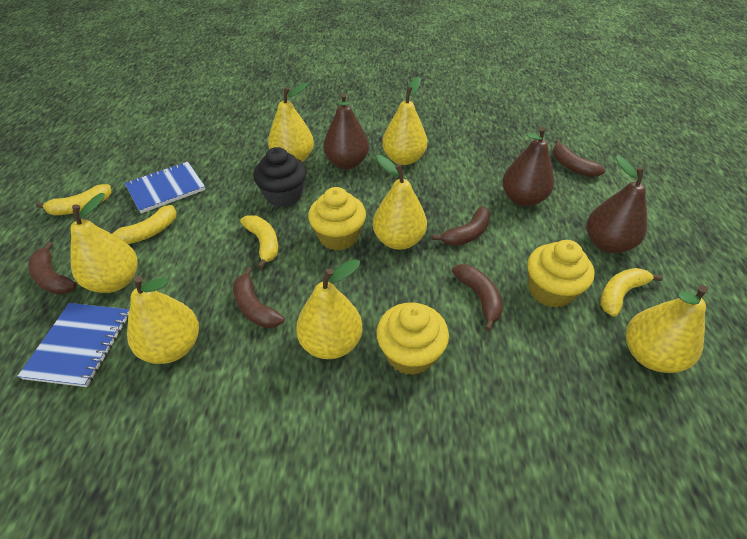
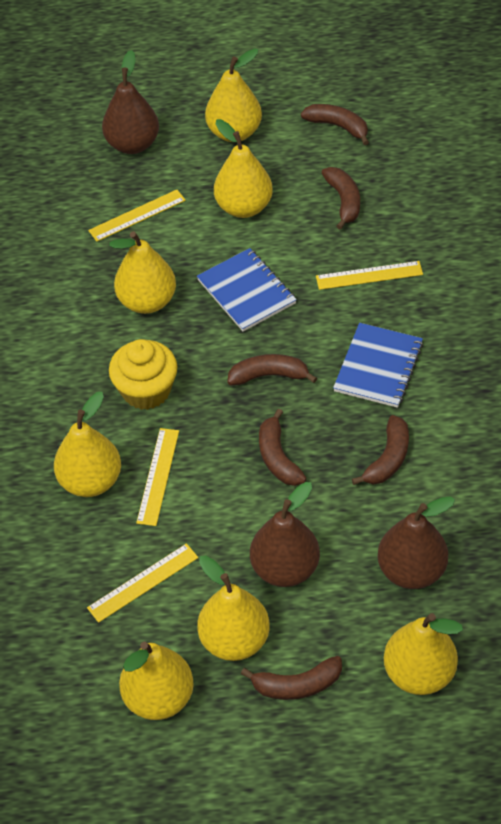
black cupcake: 1 -> 0
brown banana: 5 -> 6
yellow banana: 4 -> 0
yellow cupcake: 3 -> 1
yellow ruler: 0 -> 4

